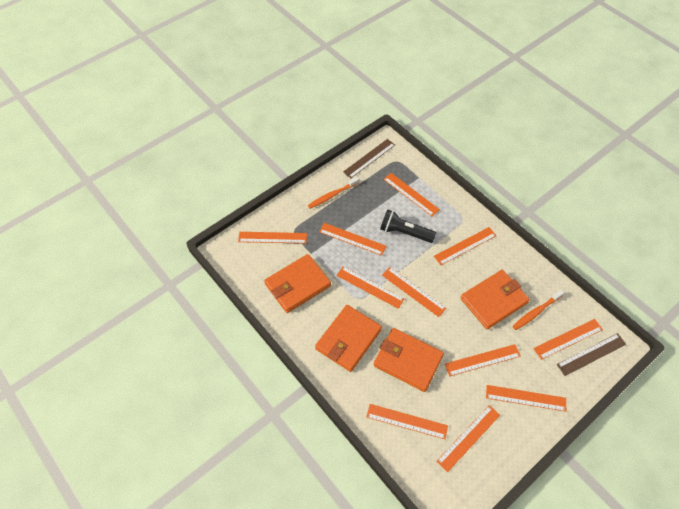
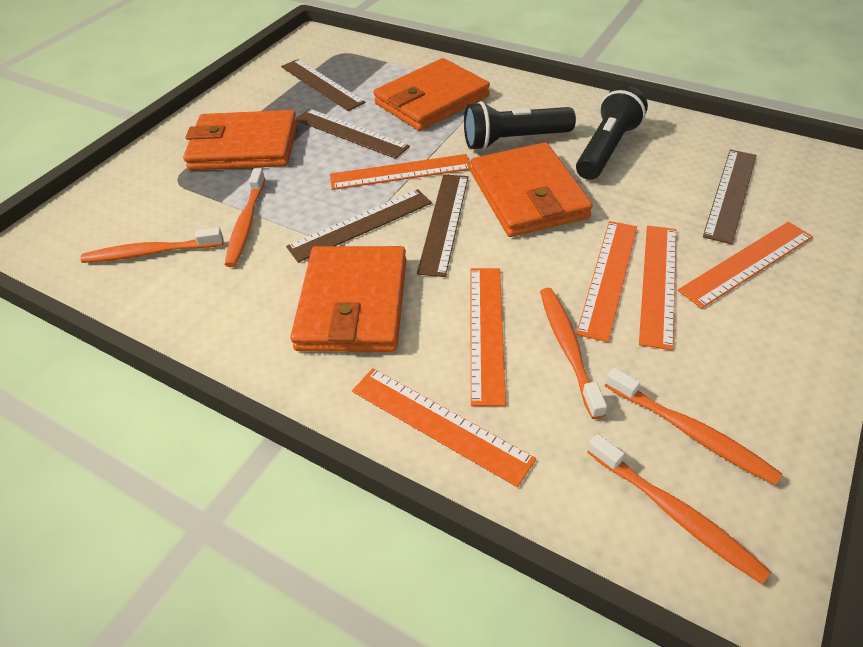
black flashlight: 1 -> 2
brown ruler: 2 -> 5
orange ruler: 11 -> 6
orange toothbrush: 2 -> 5

